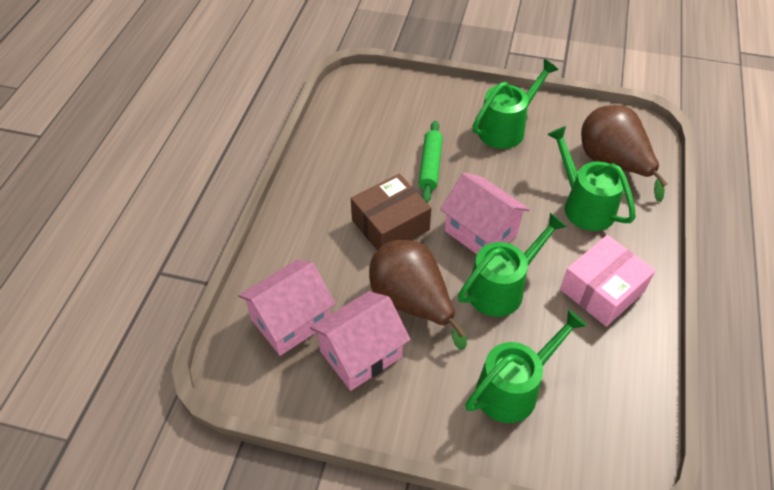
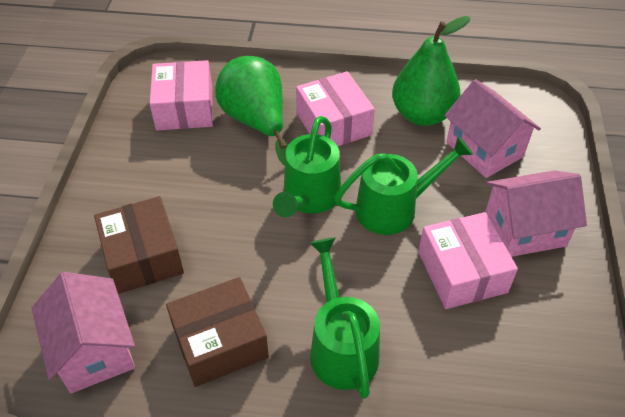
brown box: 1 -> 2
brown pear: 2 -> 0
green pear: 0 -> 2
green rolling pin: 1 -> 0
green watering can: 4 -> 3
pink box: 1 -> 3

